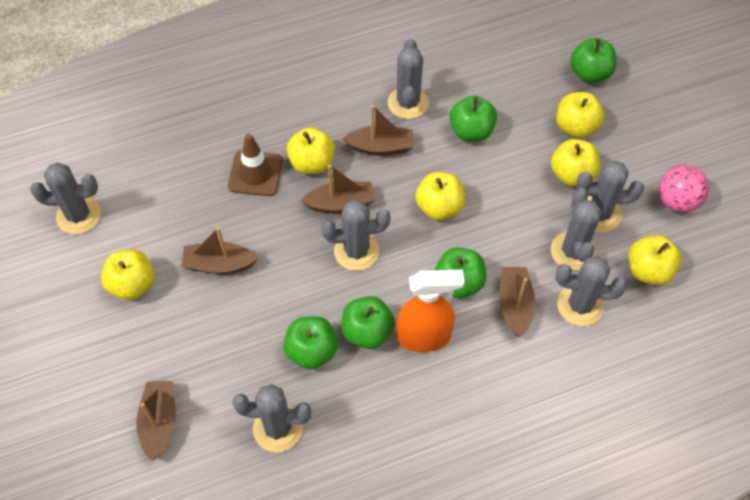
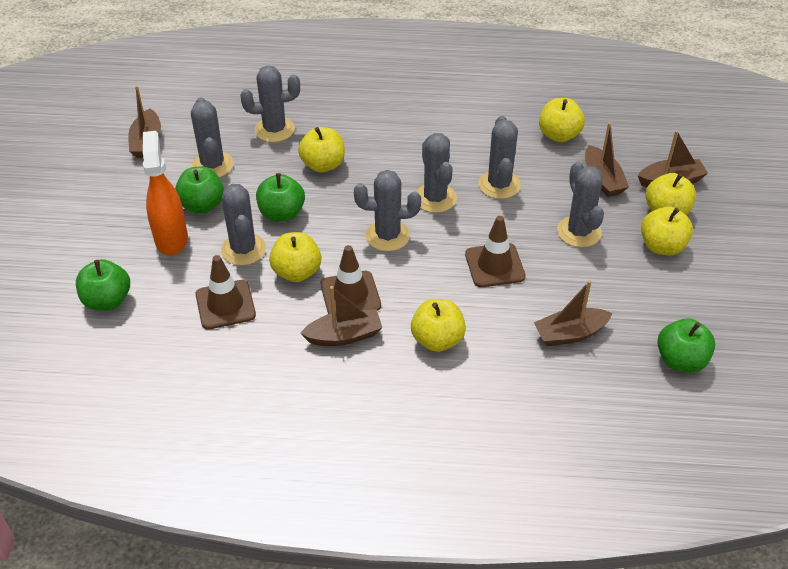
brown traffic cone: 1 -> 3
green apple: 5 -> 4
pink ball: 1 -> 0

